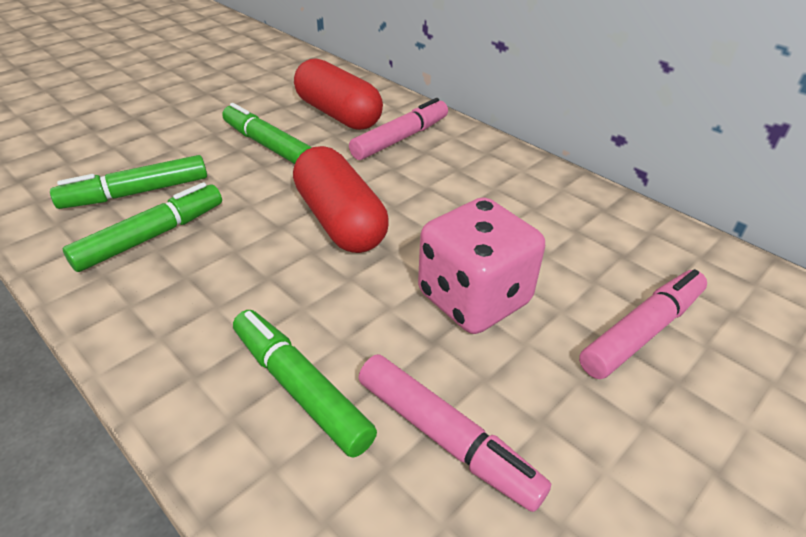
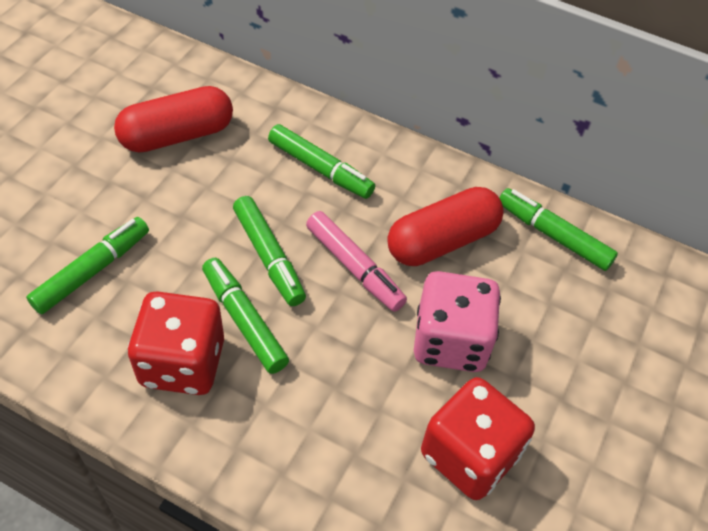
green marker: 4 -> 5
pink marker: 3 -> 1
red dice: 0 -> 2

